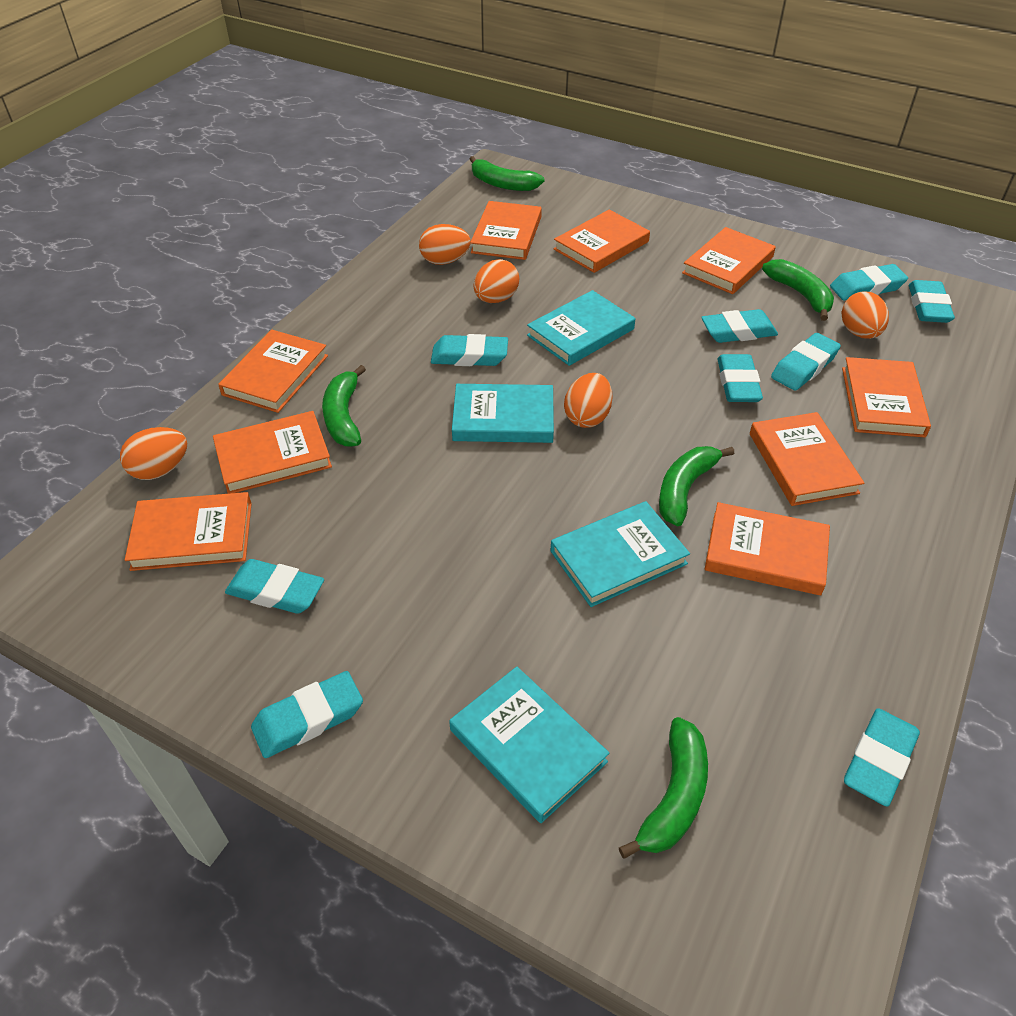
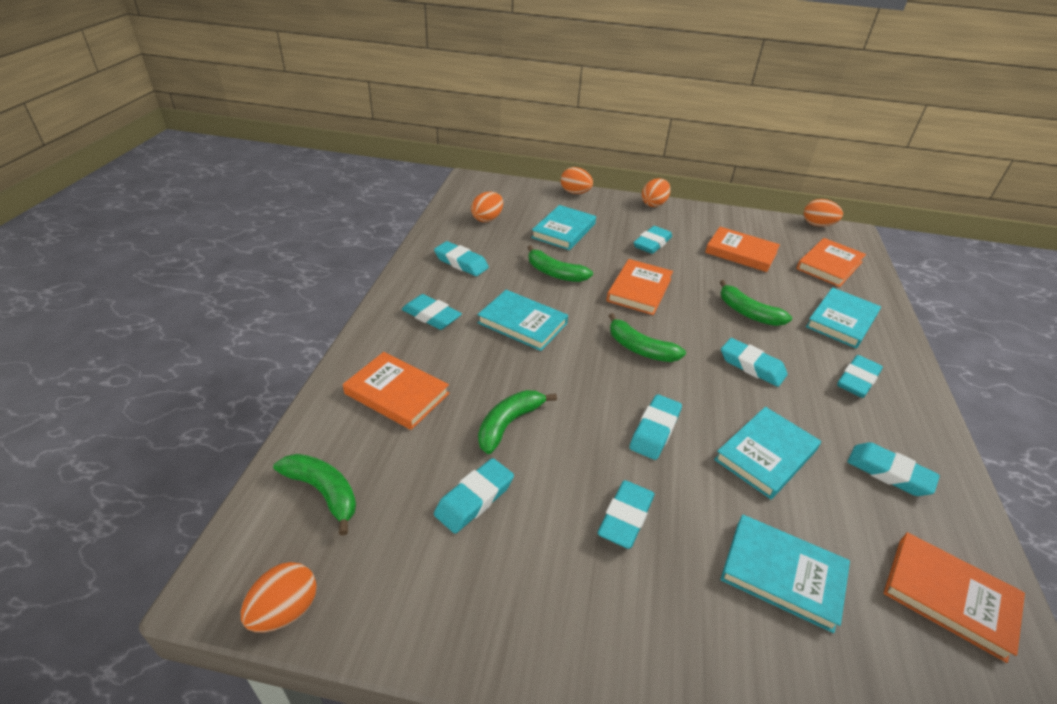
orange book: 9 -> 5
turquoise book: 4 -> 5

